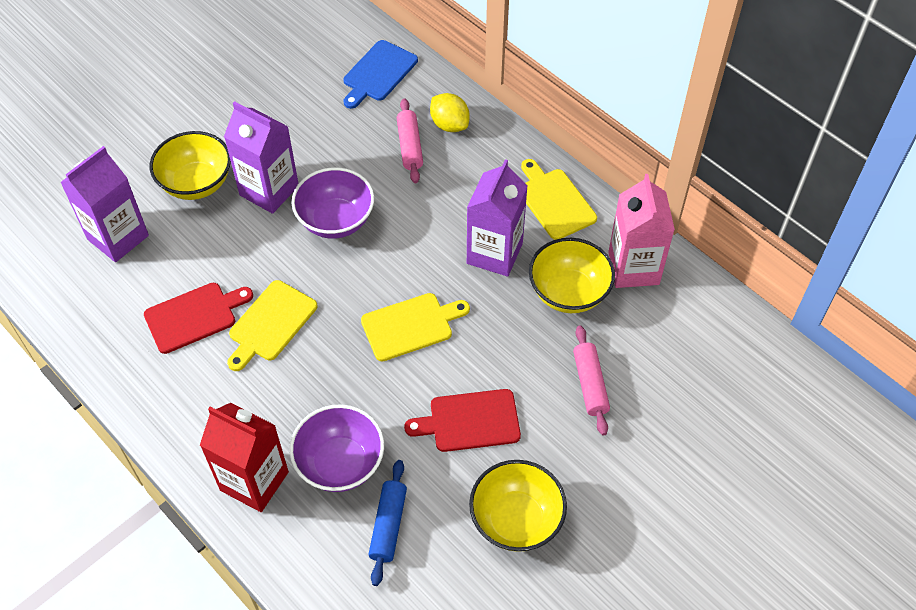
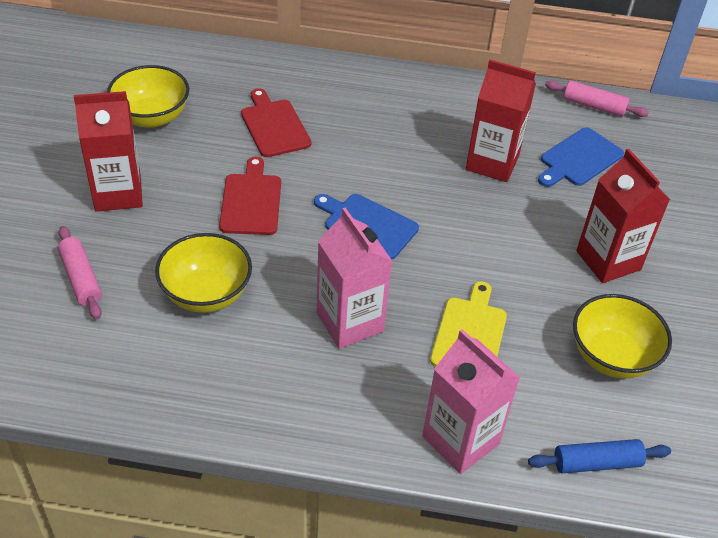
blue cutting board: 1 -> 2
pink carton: 1 -> 2
purple bowl: 2 -> 0
purple carton: 3 -> 0
red carton: 1 -> 3
yellow cutting board: 3 -> 1
yellow lemon: 1 -> 0

